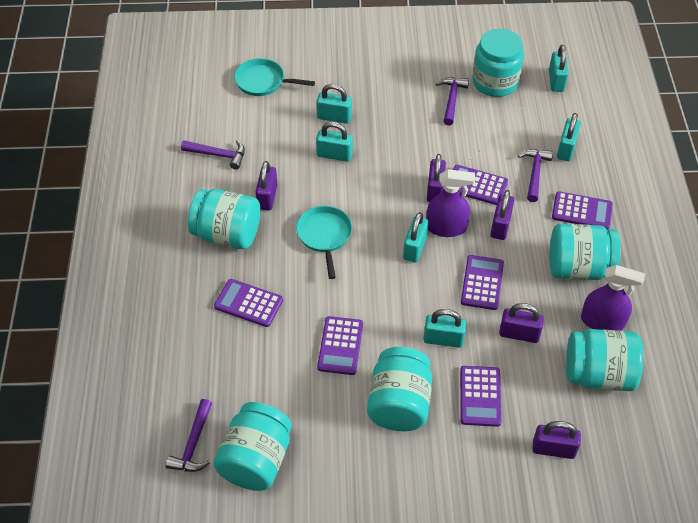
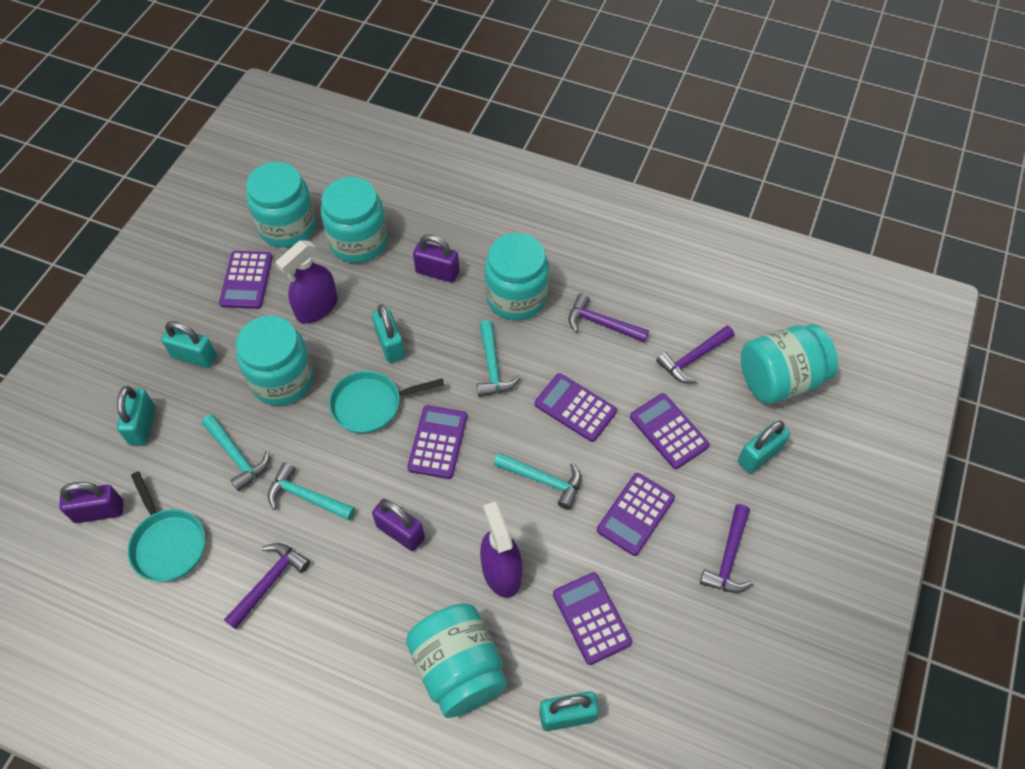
purple padlock: 5 -> 3
turquoise hammer: 0 -> 4
turquoise padlock: 6 -> 5

